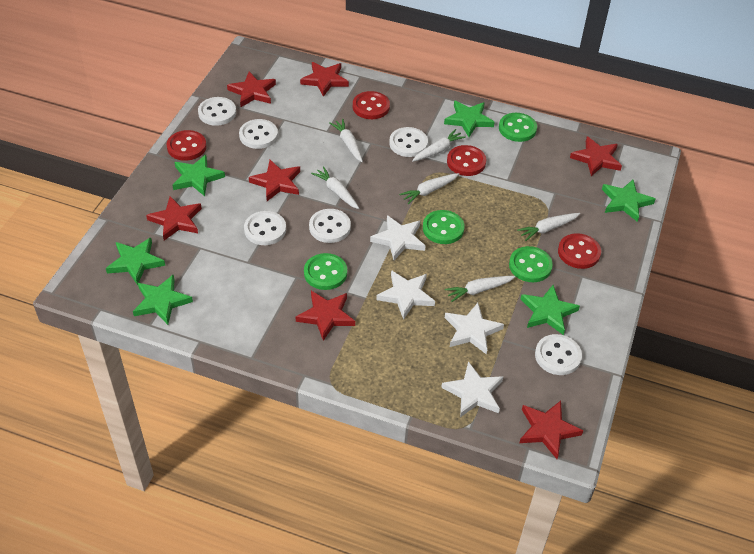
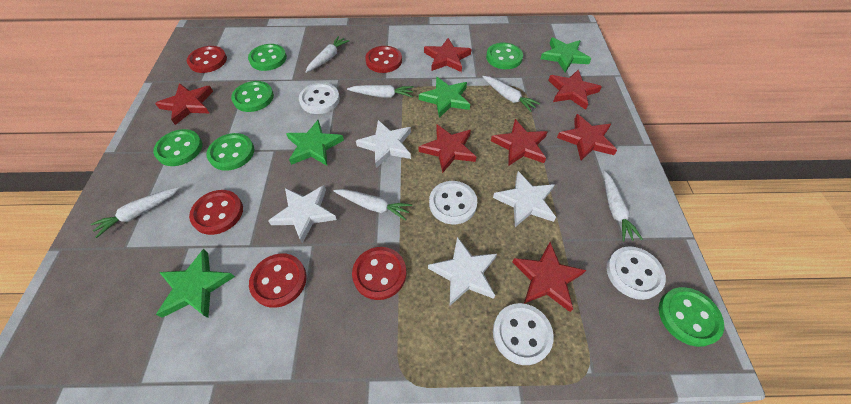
green button: 4 -> 6
green star: 6 -> 4
red button: 4 -> 5
white button: 6 -> 4

